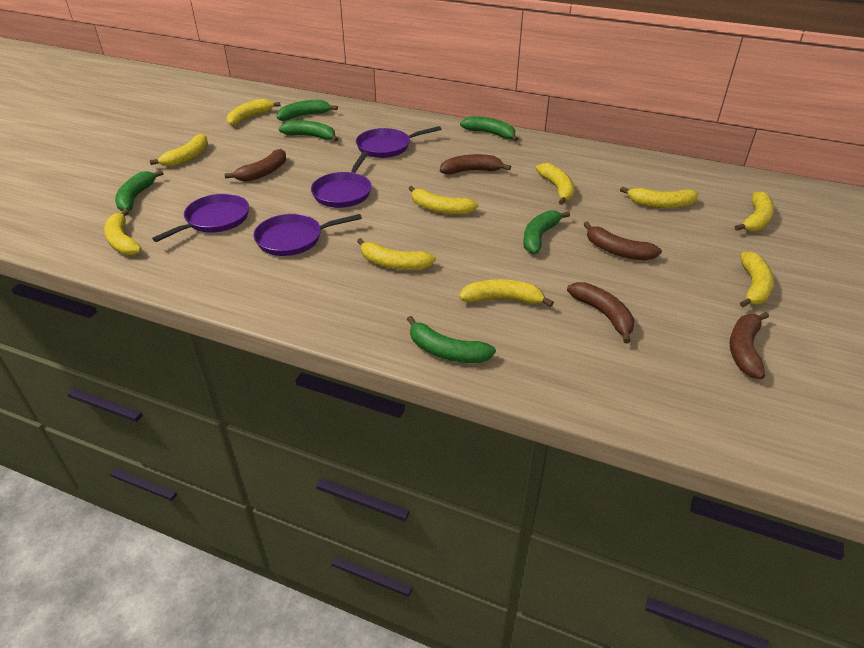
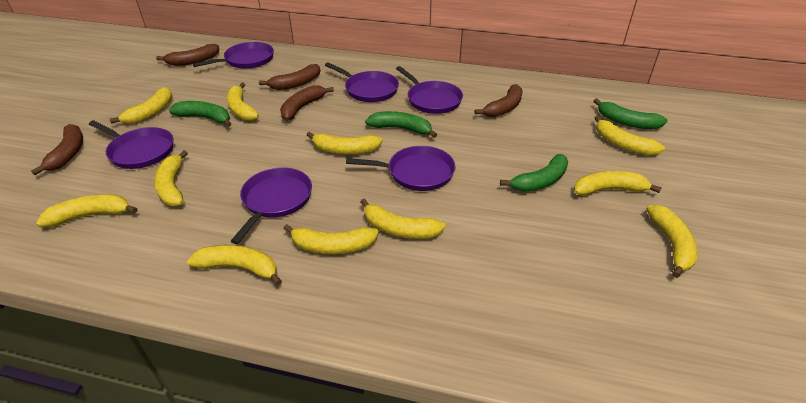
green banana: 6 -> 4
purple pan: 4 -> 6
yellow banana: 10 -> 11

